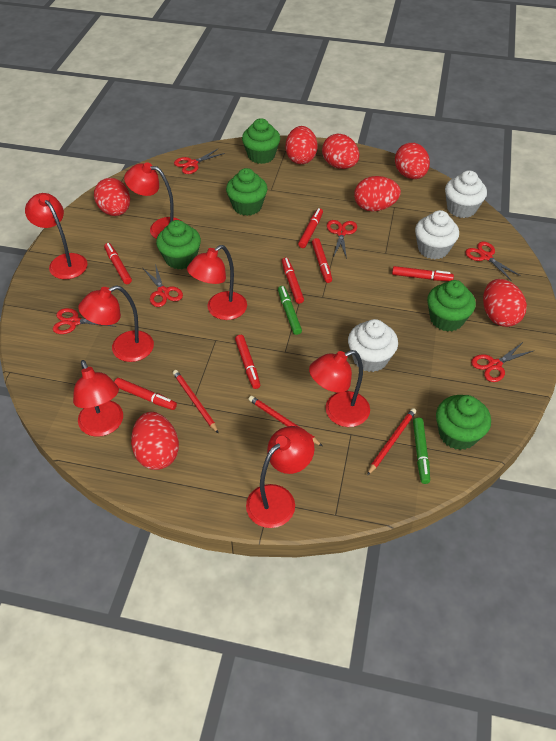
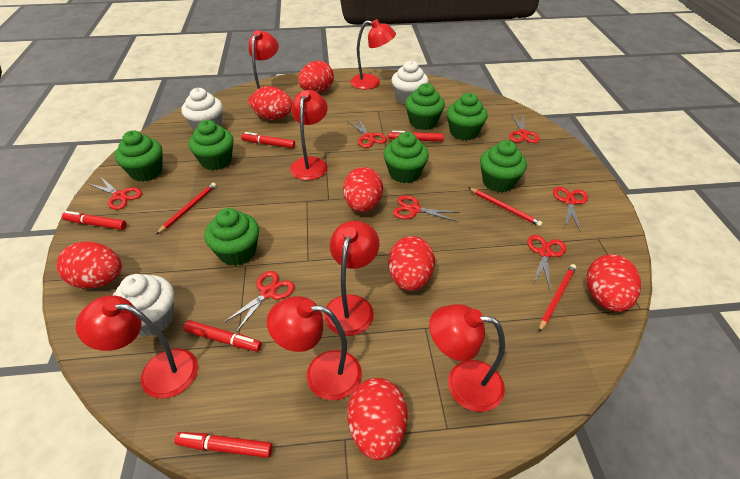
green cupcake: 5 -> 7
green marker: 2 -> 0
red marker: 7 -> 5
red scissors: 6 -> 7

